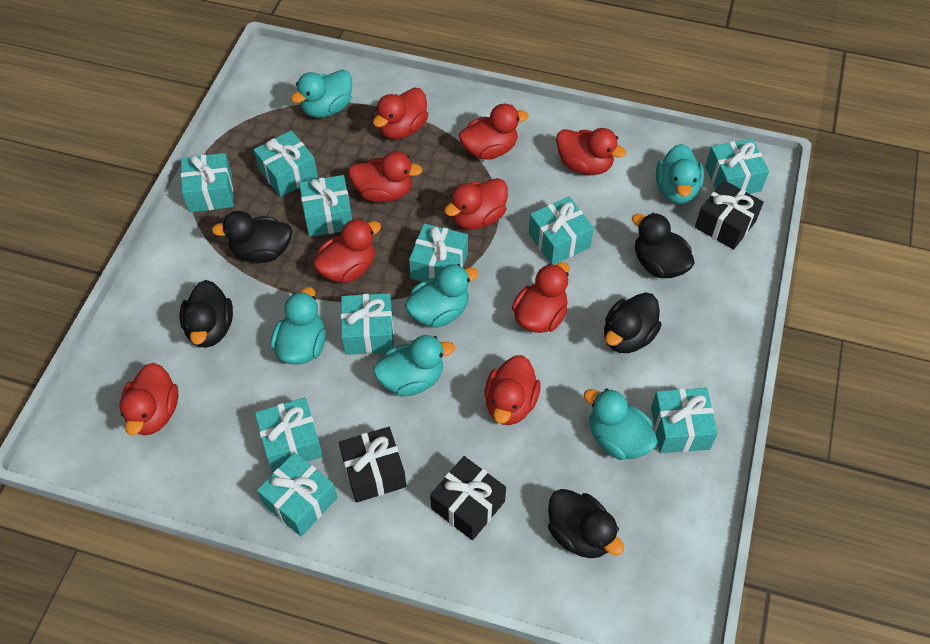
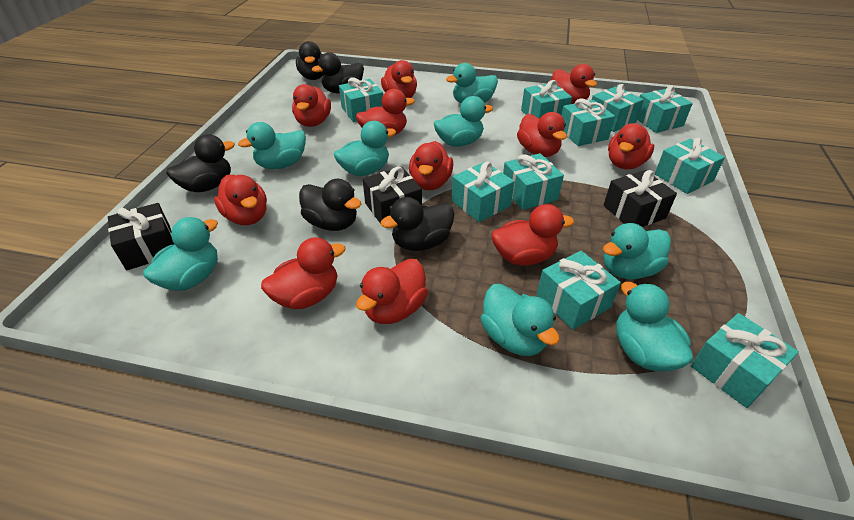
red duck: 9 -> 11
turquoise duck: 6 -> 8

